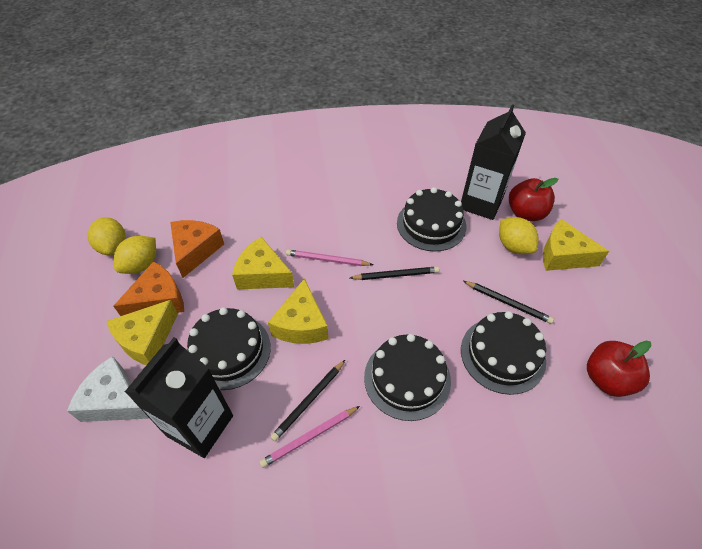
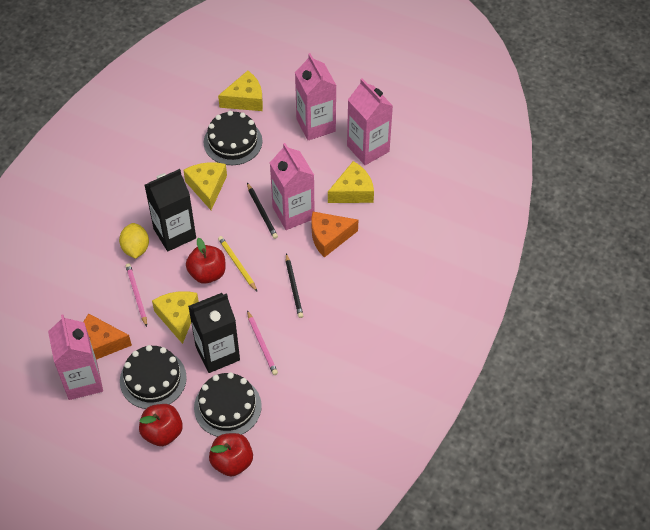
black cake: 4 -> 3
black pencil: 3 -> 2
pink carton: 0 -> 4
red apple: 2 -> 3
white cheese: 1 -> 0
yellow lemon: 3 -> 1
yellow pencil: 0 -> 1

